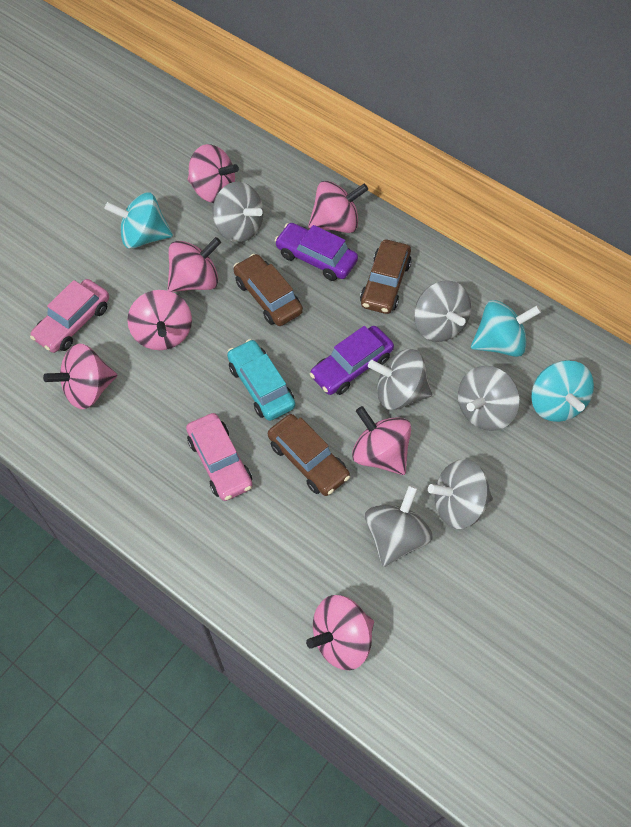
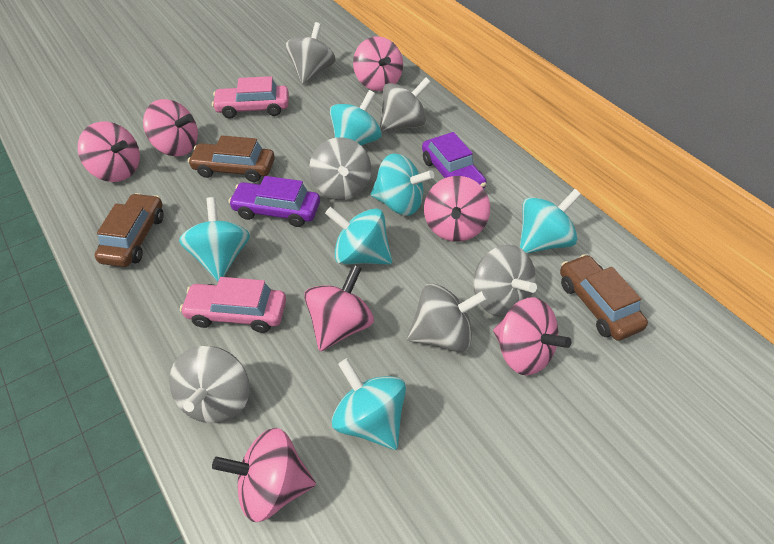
turquoise car: 1 -> 0
turquoise spinning top: 3 -> 6

